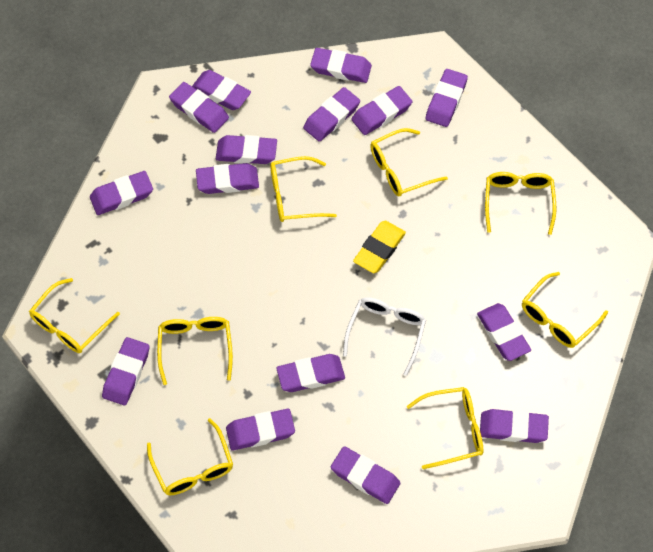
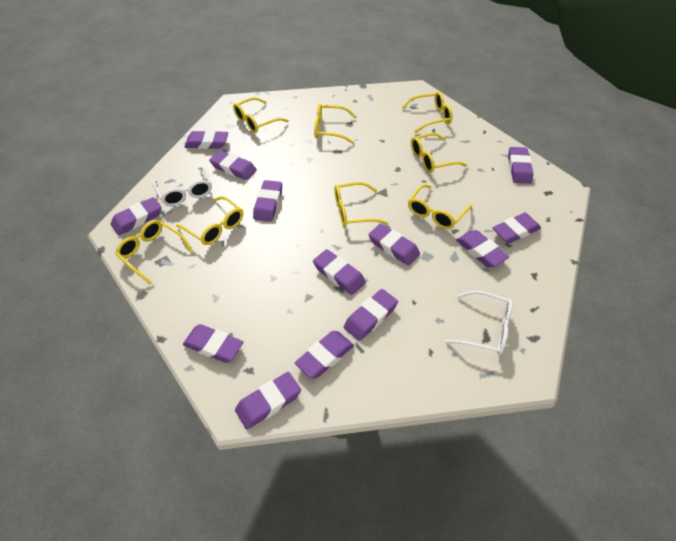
purple eraser: 15 -> 13
white glasses: 1 -> 2
yellow eraser: 1 -> 0

